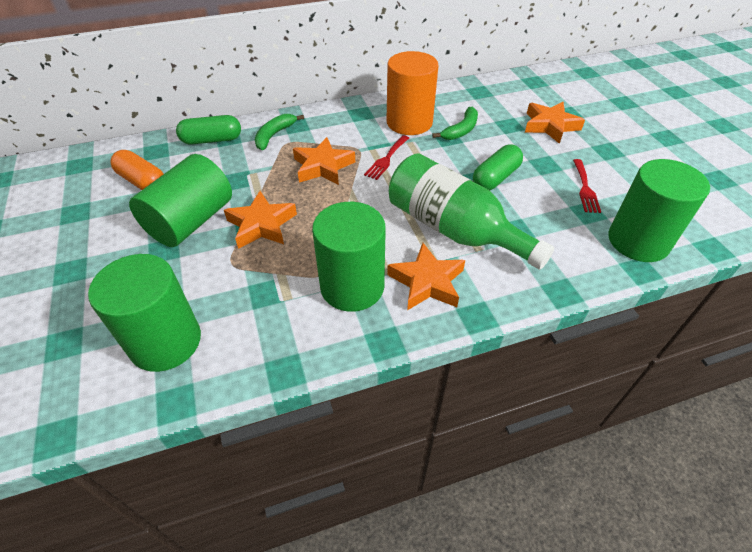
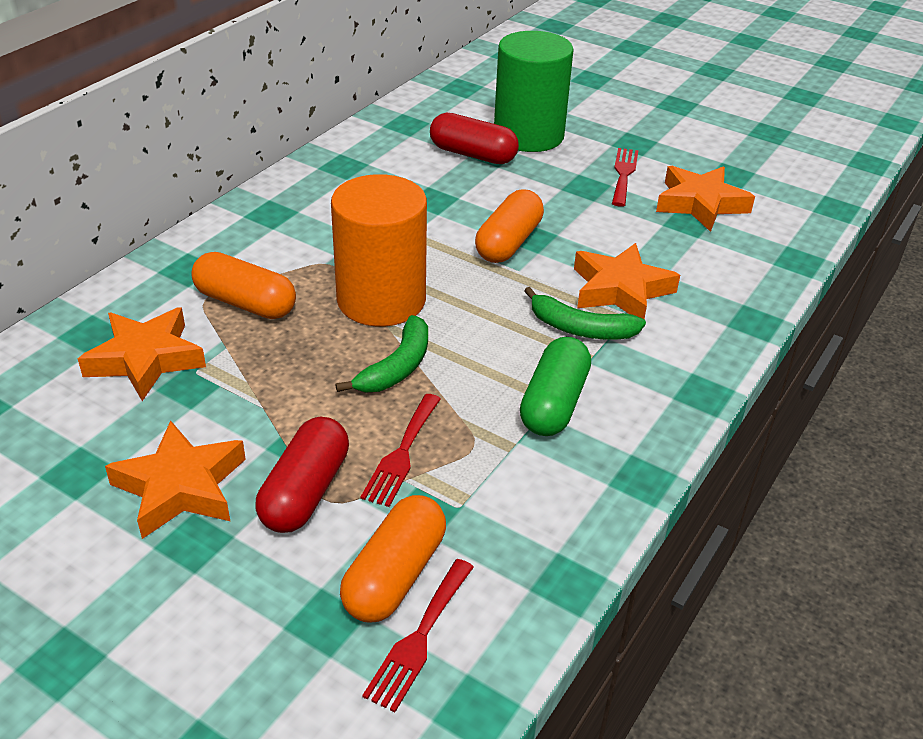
green bottle: 1 -> 0
green capsule: 2 -> 1
green cylinder: 4 -> 1
orange capsule: 1 -> 3
red capsule: 0 -> 2
red fork: 2 -> 3

